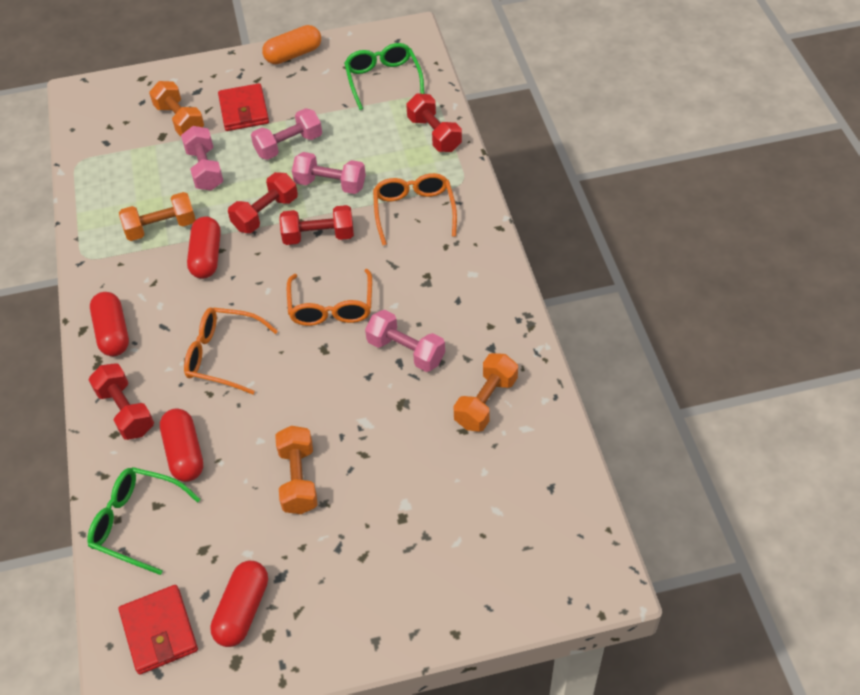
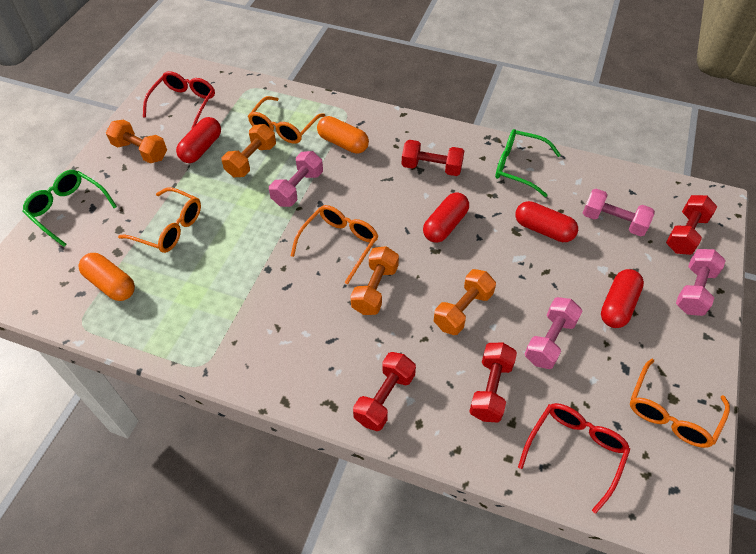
orange capsule: 1 -> 2
orange glasses: 3 -> 4
red glasses: 0 -> 2
red wallet: 2 -> 0

